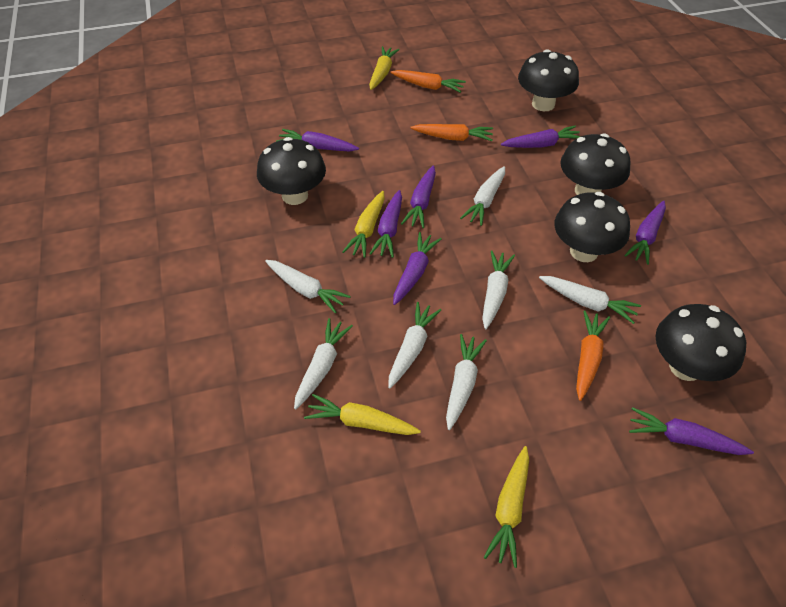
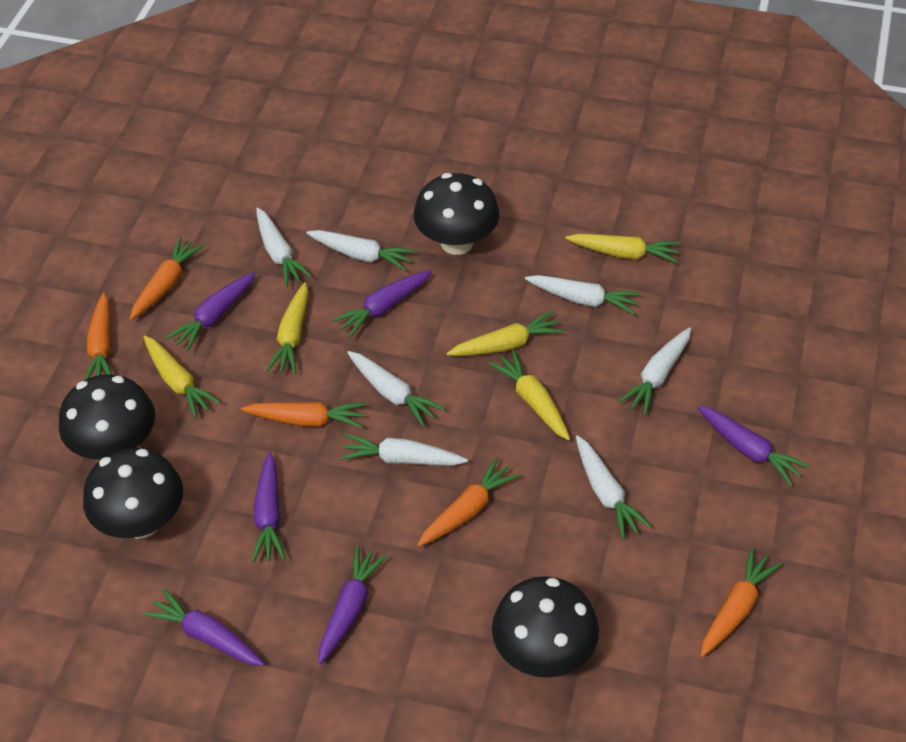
black mushroom: 5 -> 4
orange carrot: 3 -> 5
purple carrot: 7 -> 6
yellow carrot: 4 -> 5

